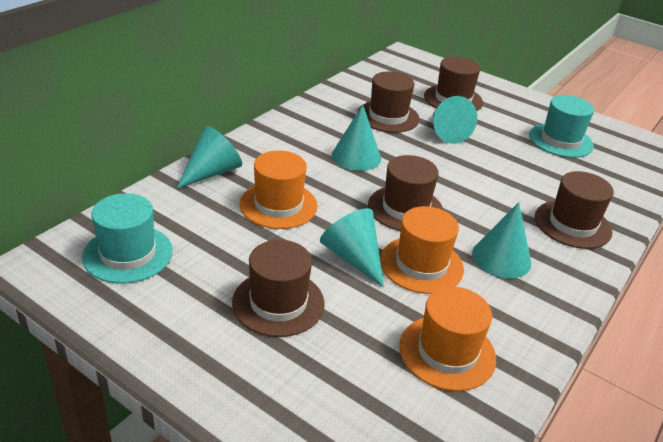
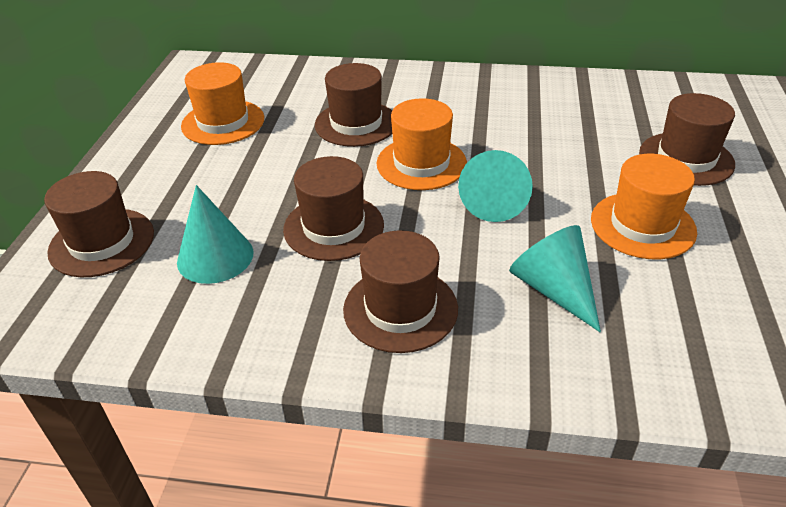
turquoise cone: 5 -> 3
turquoise hat: 2 -> 0

